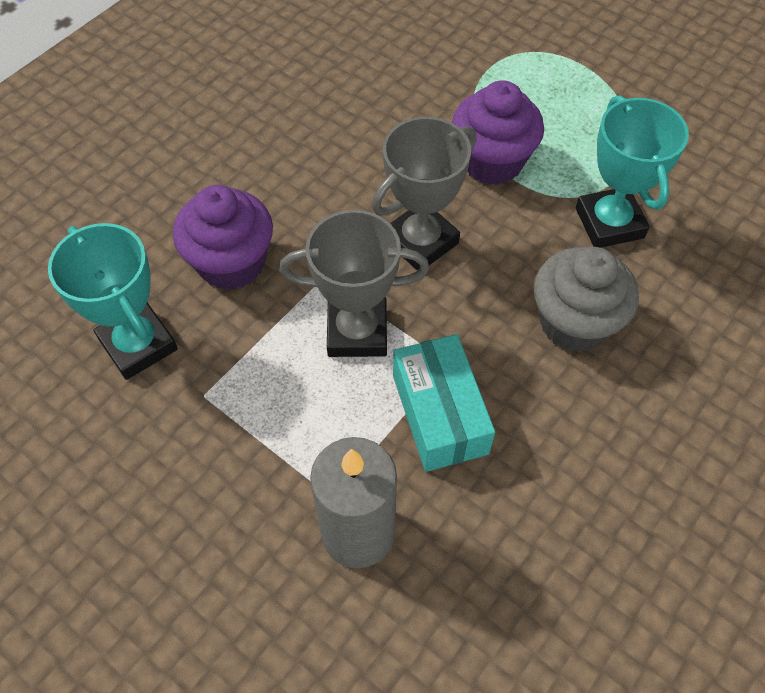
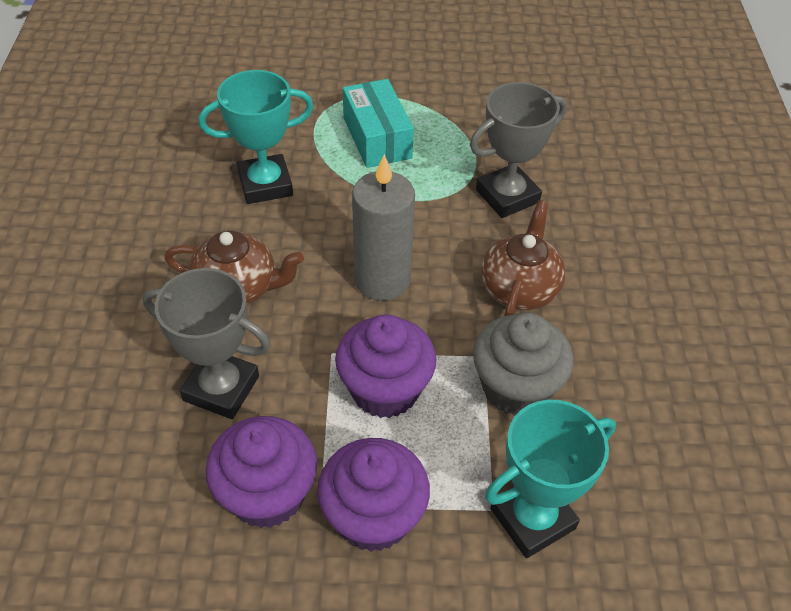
brown teapot: 0 -> 2
purple cupcake: 2 -> 3

